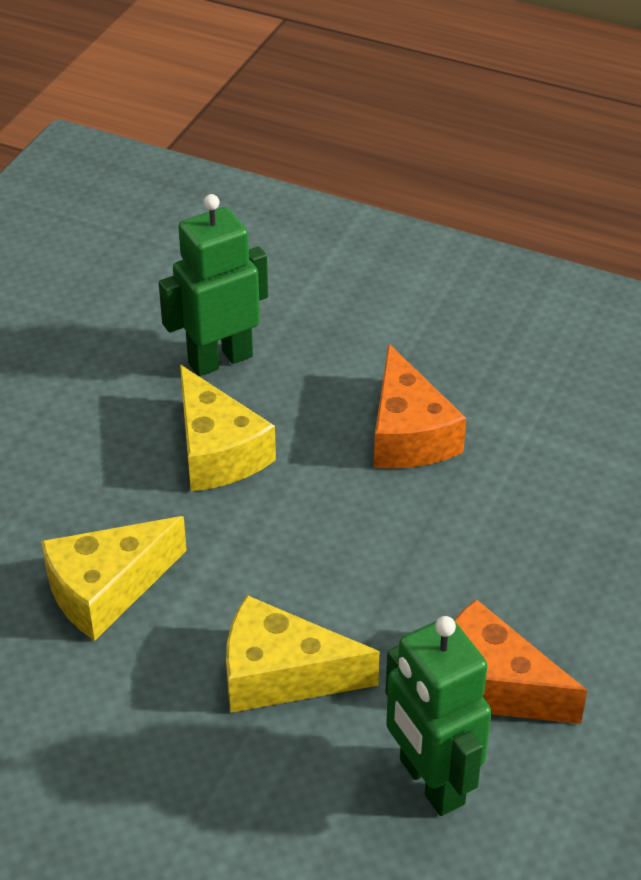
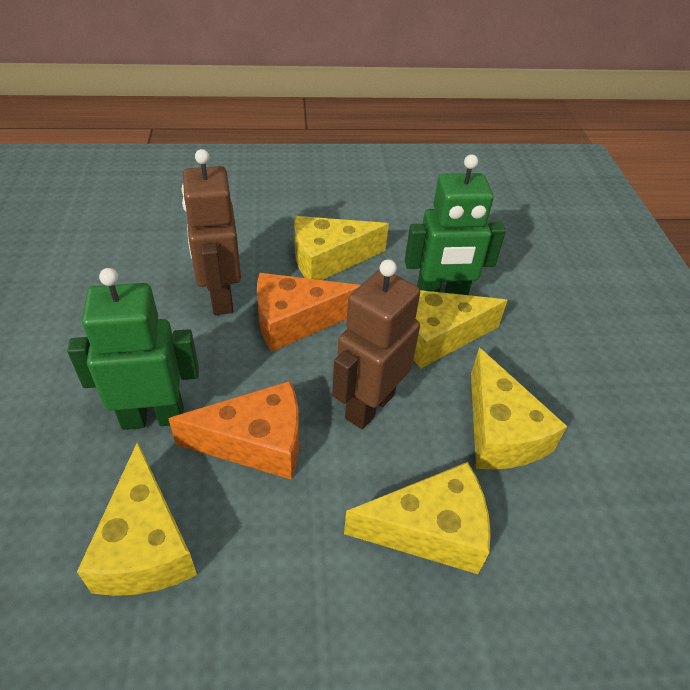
brown robot: 0 -> 2
yellow cheese: 3 -> 5

